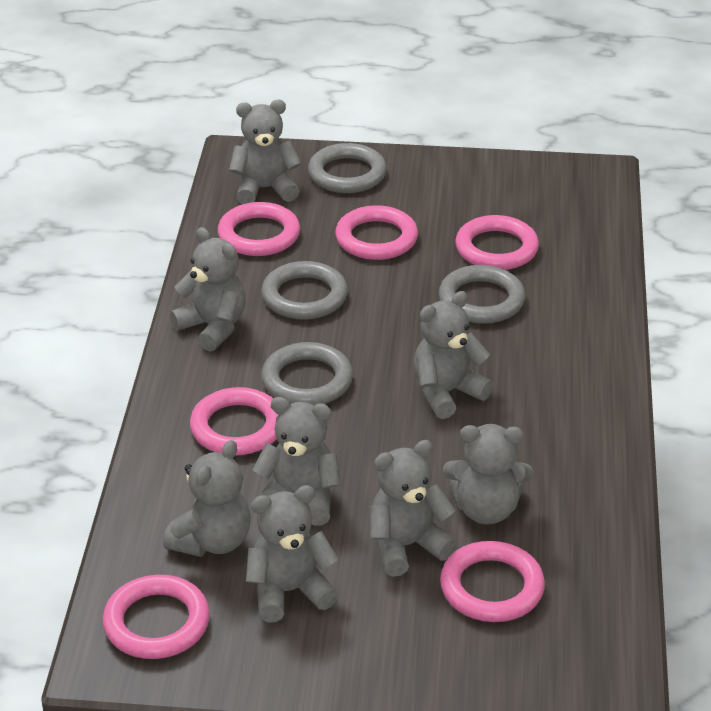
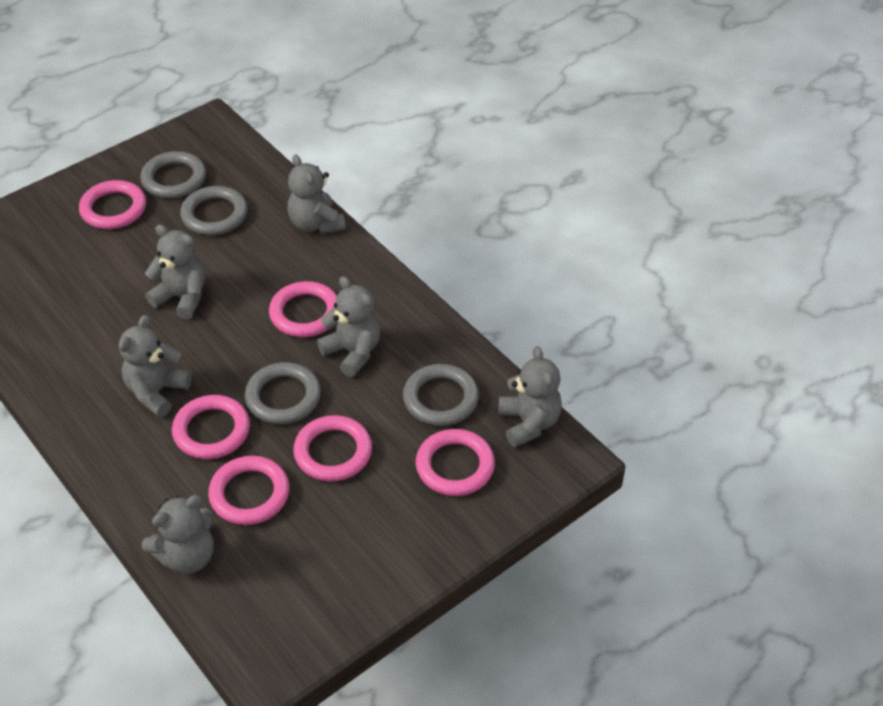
grey teddy bear: 8 -> 6

